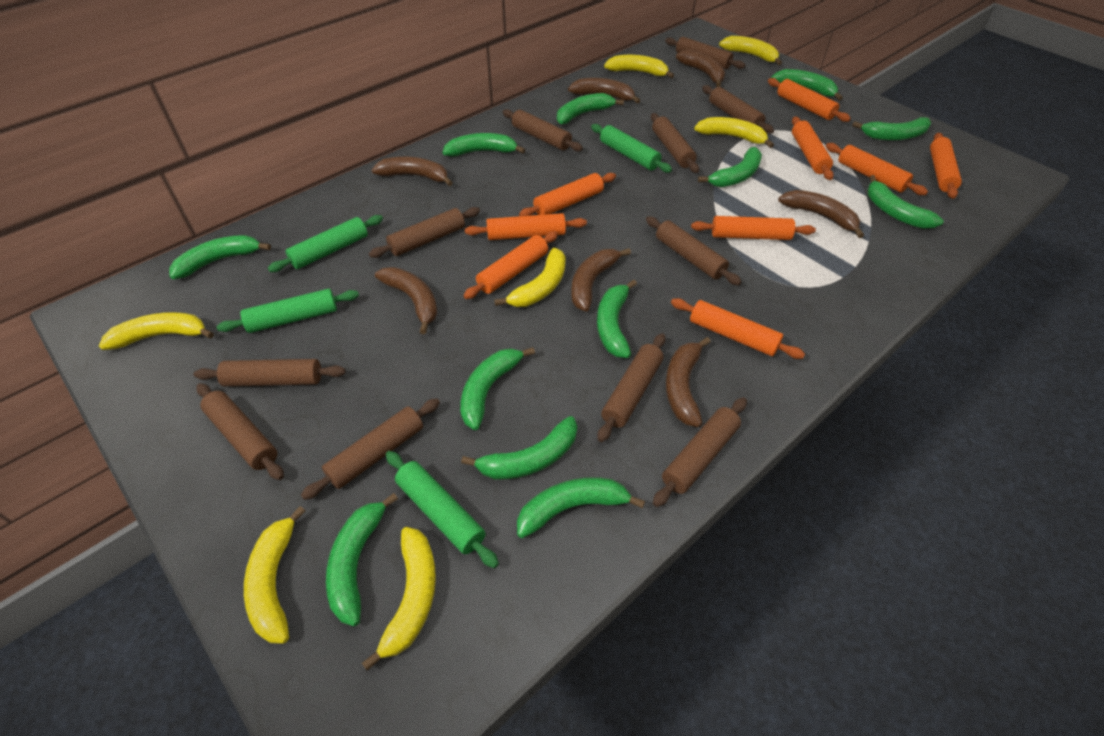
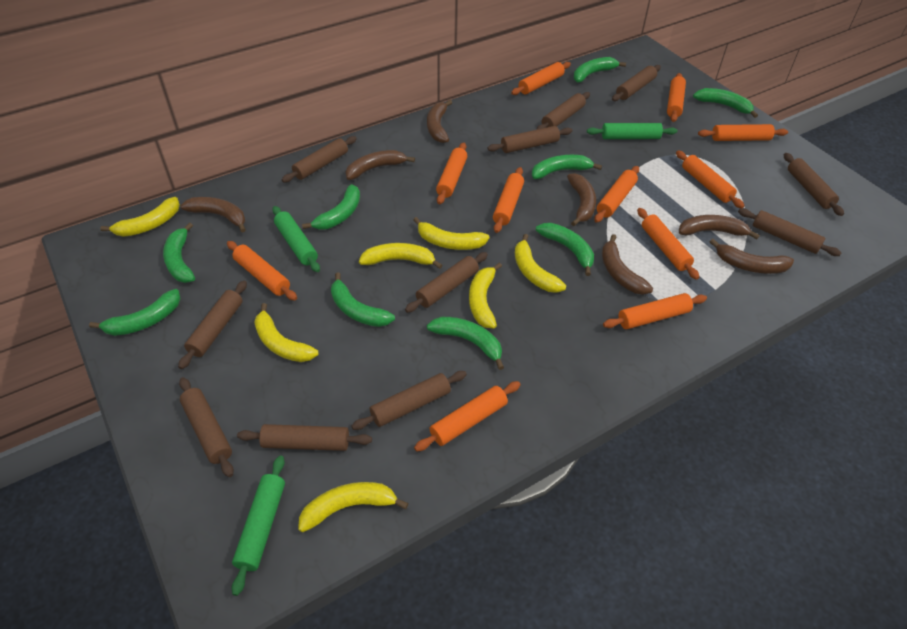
green banana: 12 -> 9
green rolling pin: 4 -> 3
orange rolling pin: 9 -> 11

